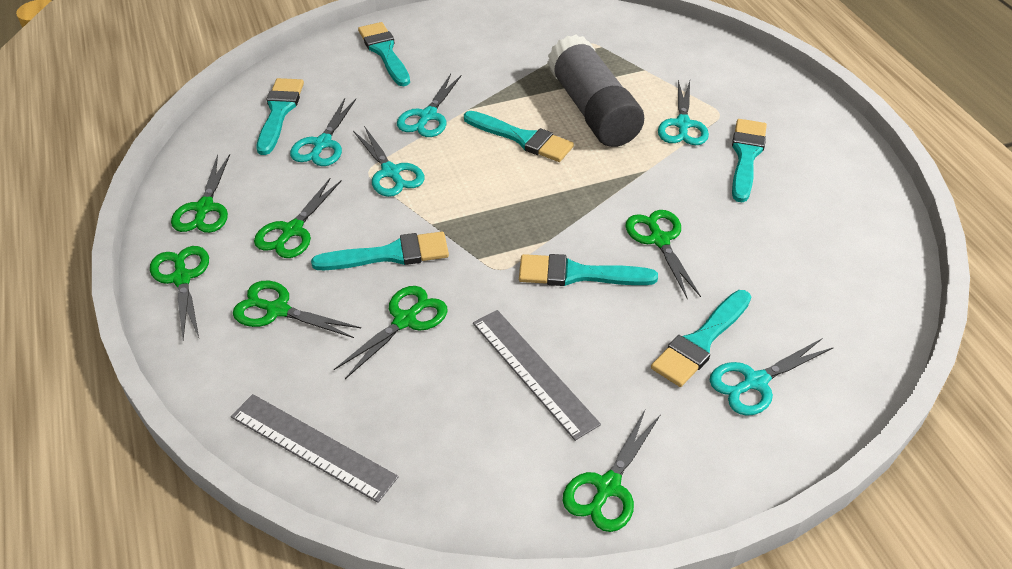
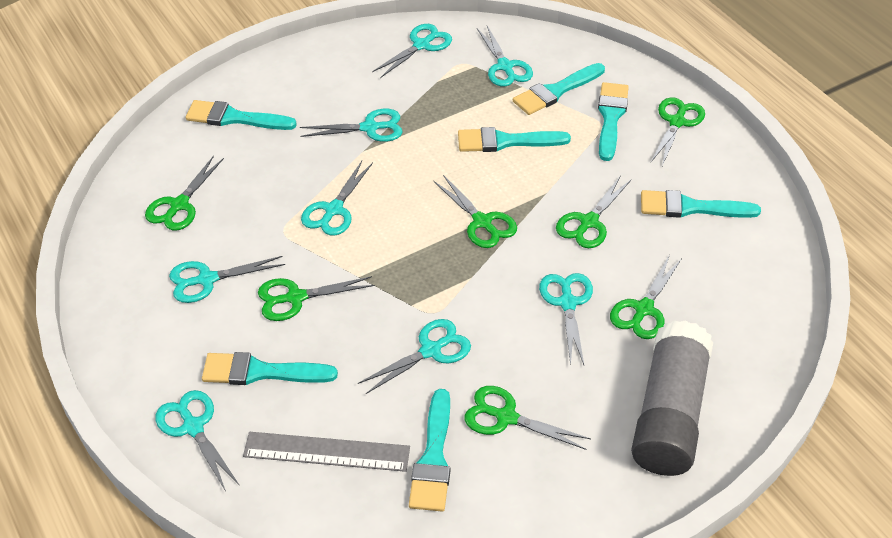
grey ruler: 2 -> 1
turquoise scissors: 5 -> 8

